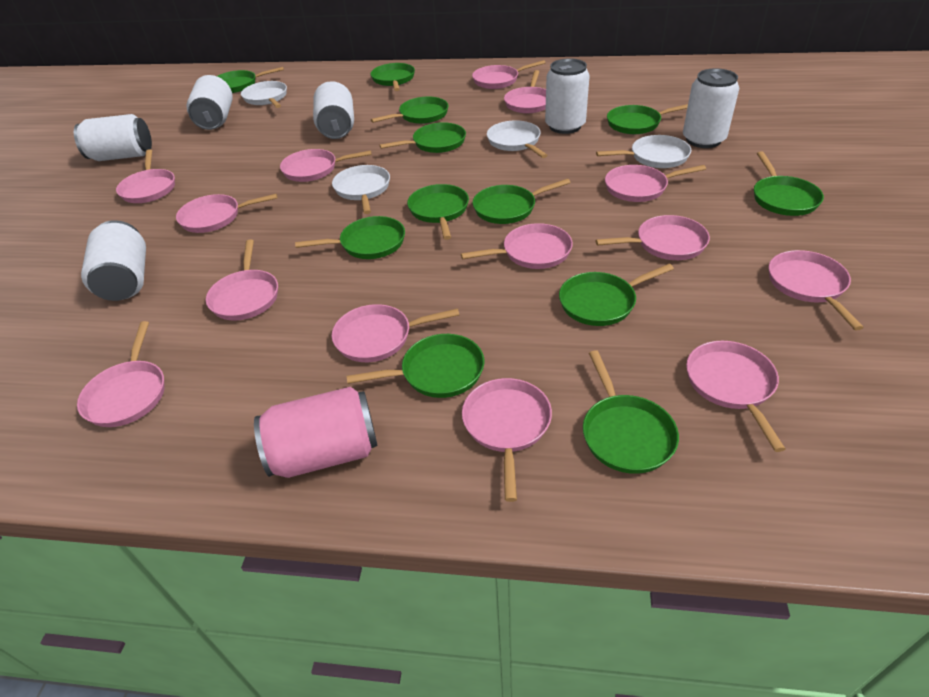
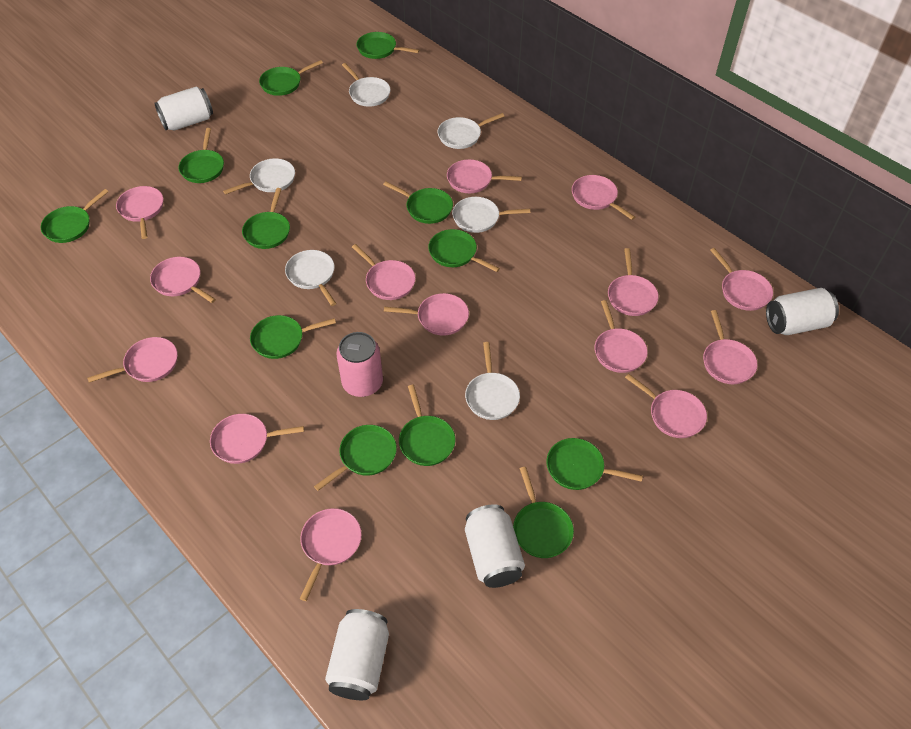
white can: 6 -> 4
white pan: 4 -> 6

